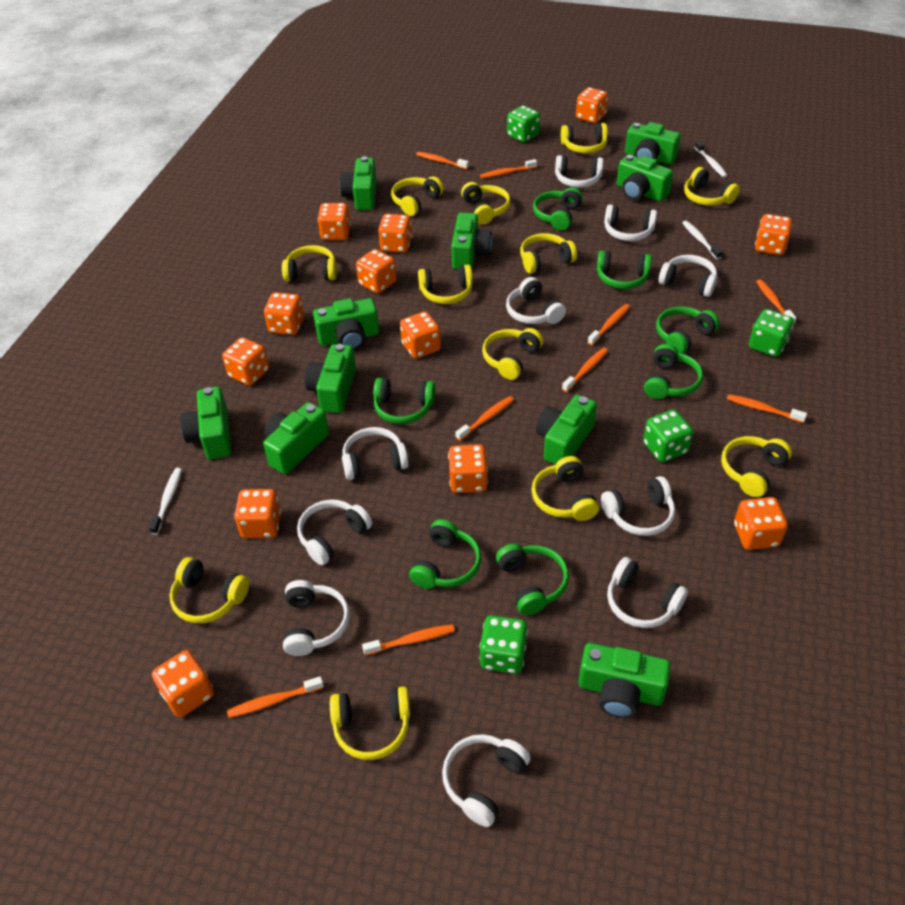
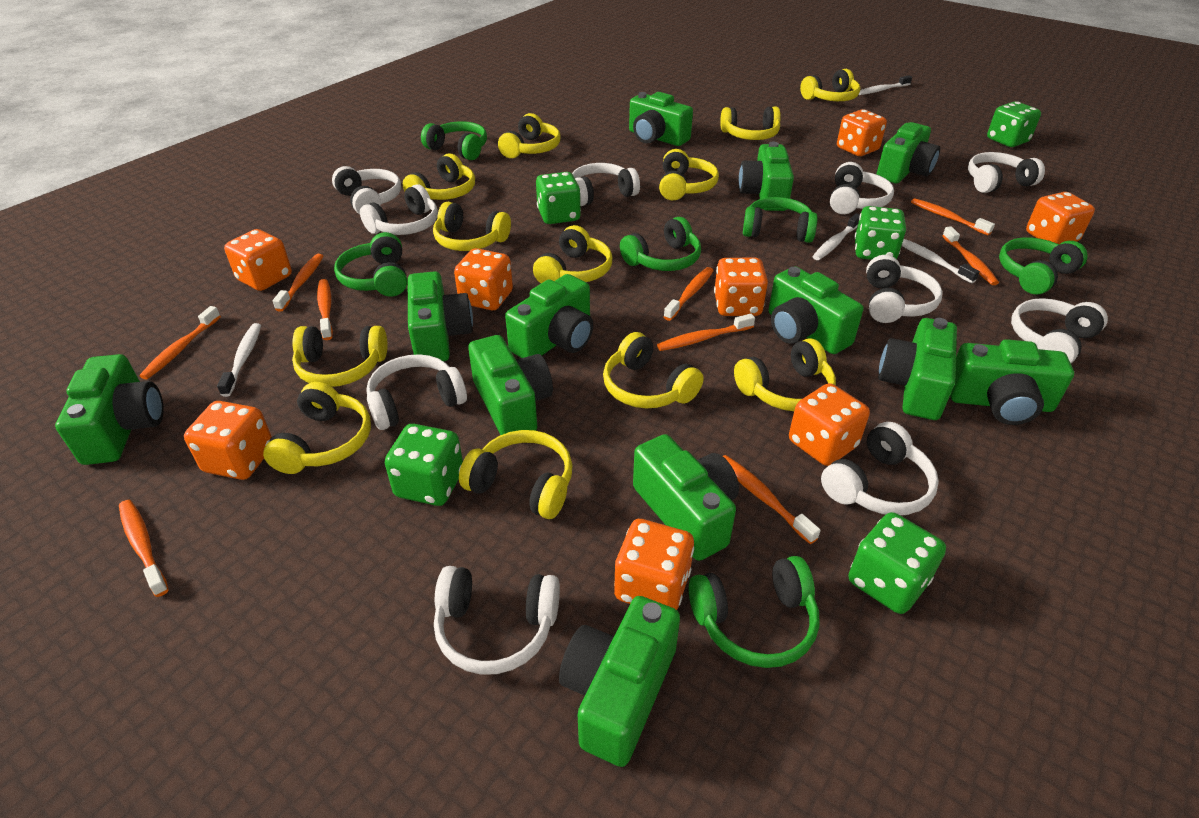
green camera: 10 -> 12
green dice: 4 -> 5
green headphones: 7 -> 6
orange dice: 12 -> 8
white toothbrush: 3 -> 4

